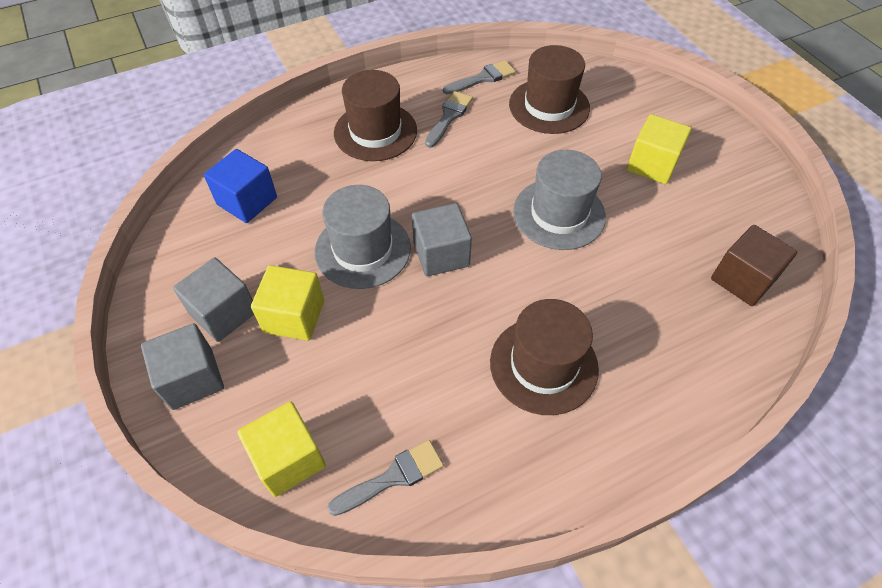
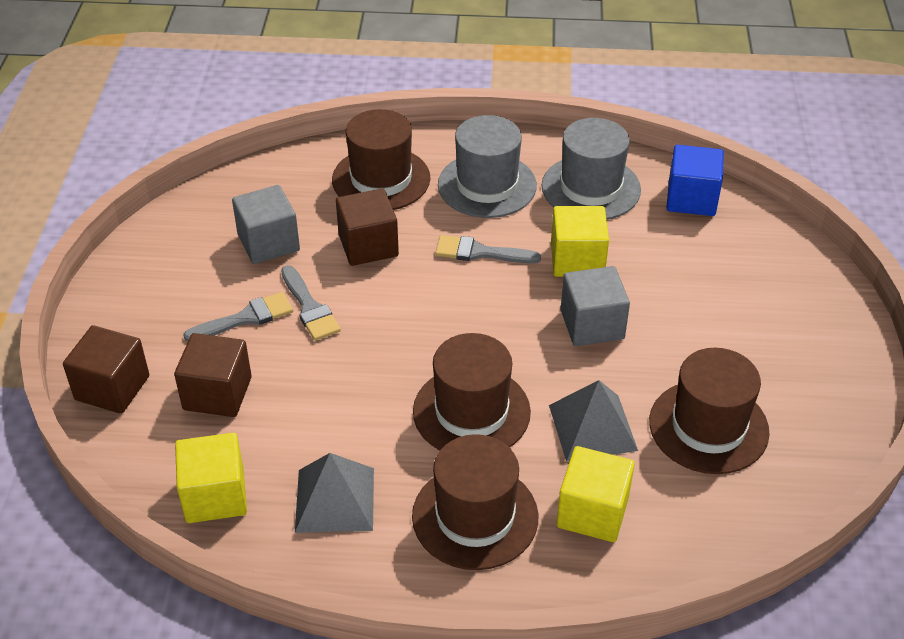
brown cube: 1 -> 3
brown hat: 3 -> 4
grey cube: 3 -> 2
grey pyramid: 0 -> 2

